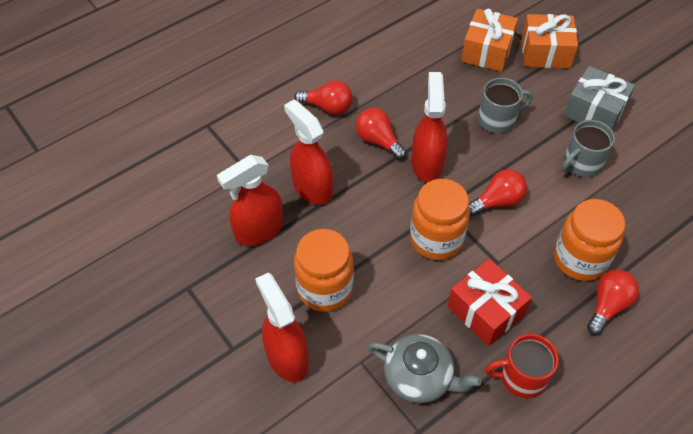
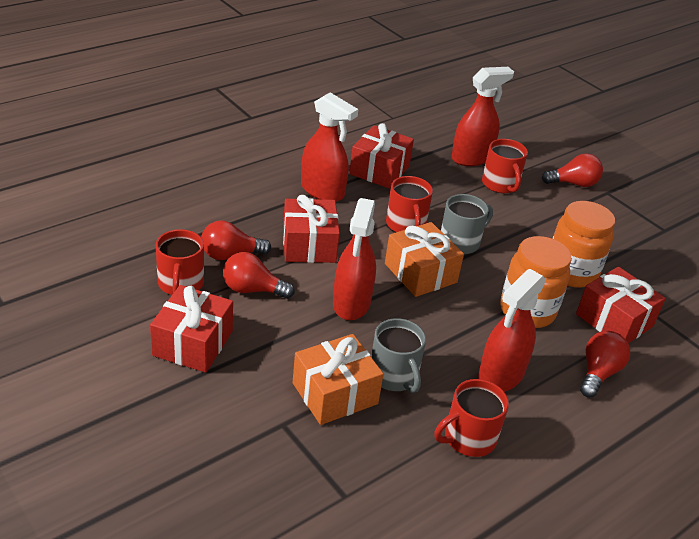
grey gift: 1 -> 0
grey teapot: 1 -> 0
orange jar: 3 -> 2
red gift: 1 -> 4
red mug: 1 -> 4

